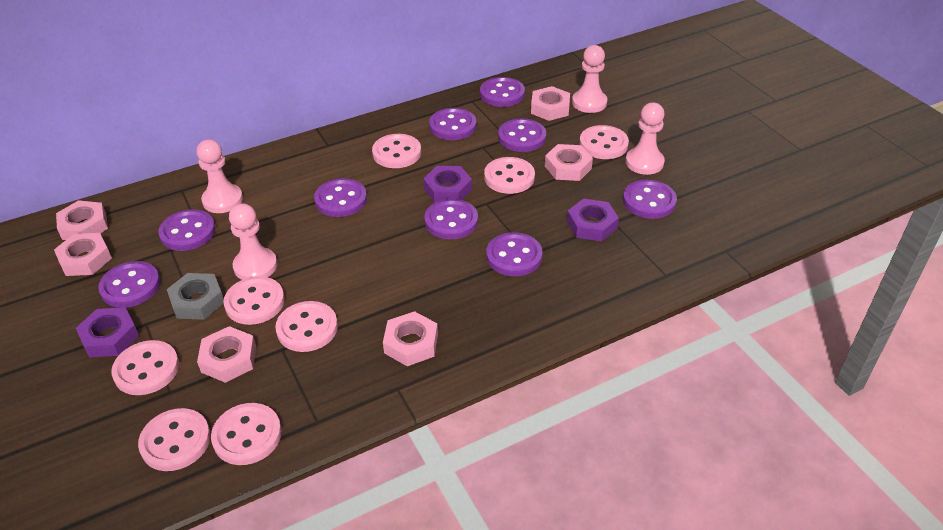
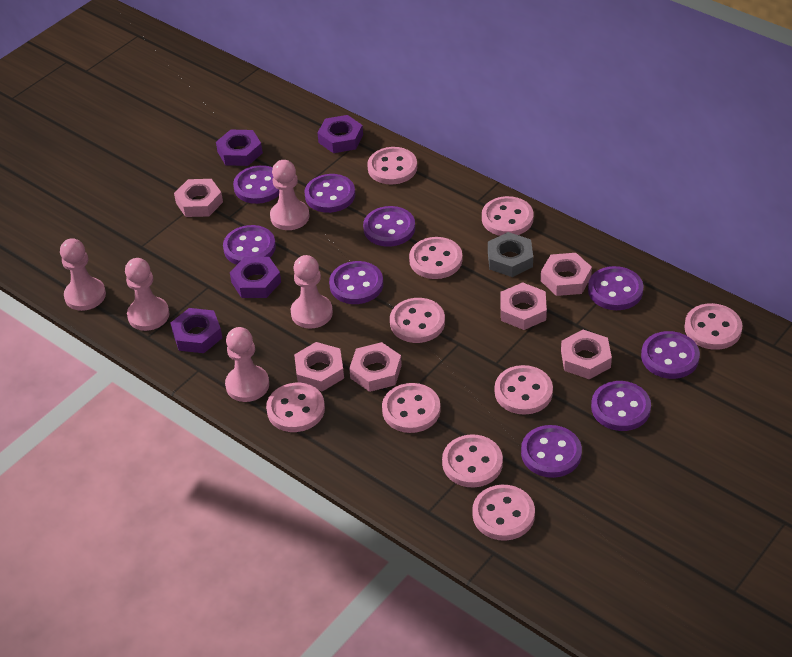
pink button: 8 -> 10
pink pawn: 4 -> 5
purple nut: 3 -> 4

